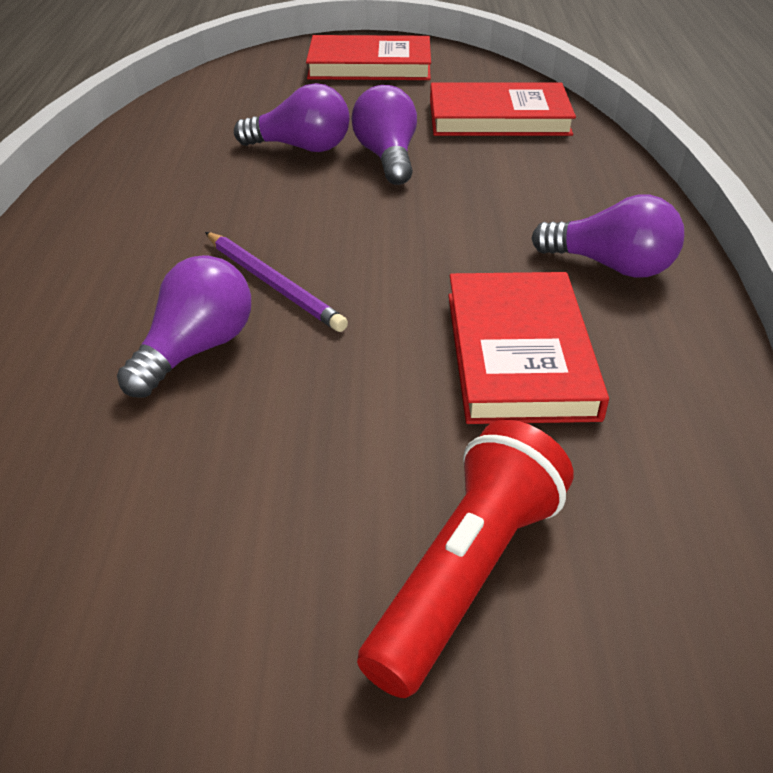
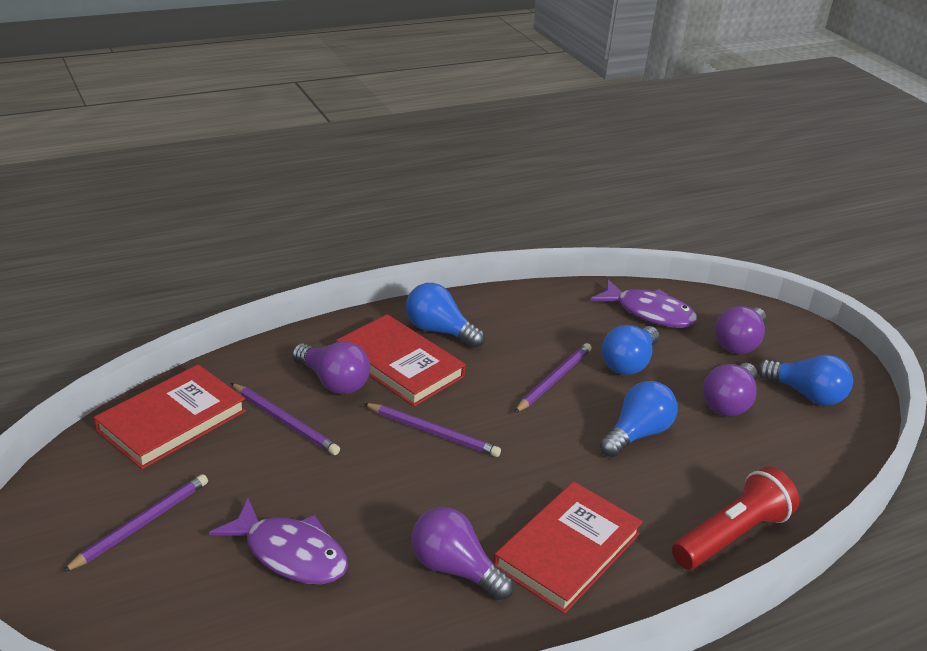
blue light bulb: 0 -> 4
purple fish: 0 -> 2
purple pencil: 1 -> 4

